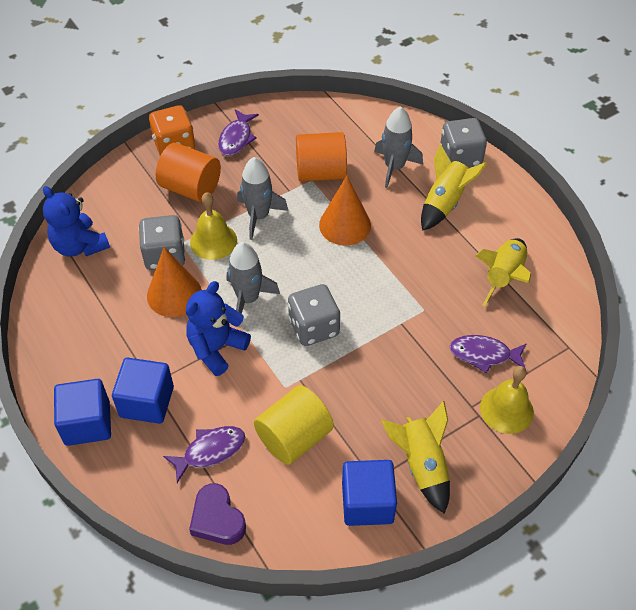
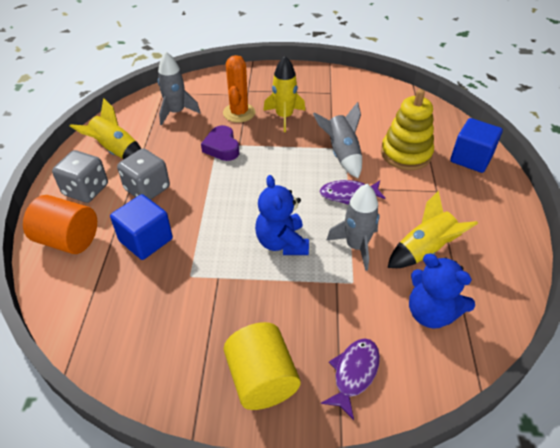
blue cube: 3 -> 2
grey dice: 3 -> 2
orange cactus: 0 -> 1
orange cone: 2 -> 0
orange cylinder: 2 -> 1
orange dice: 1 -> 0
purple fish: 3 -> 2
yellow bell: 2 -> 0
yellow stacking toy: 0 -> 1

